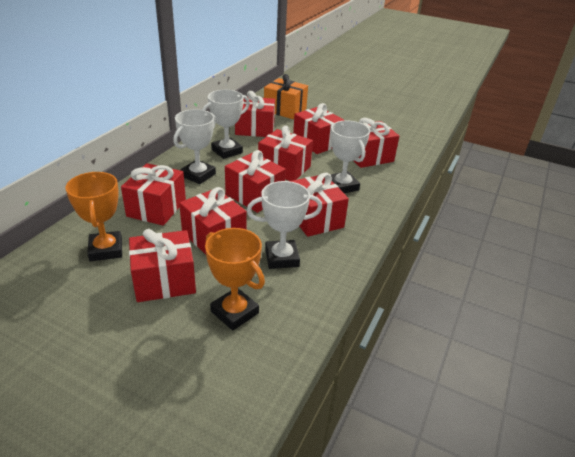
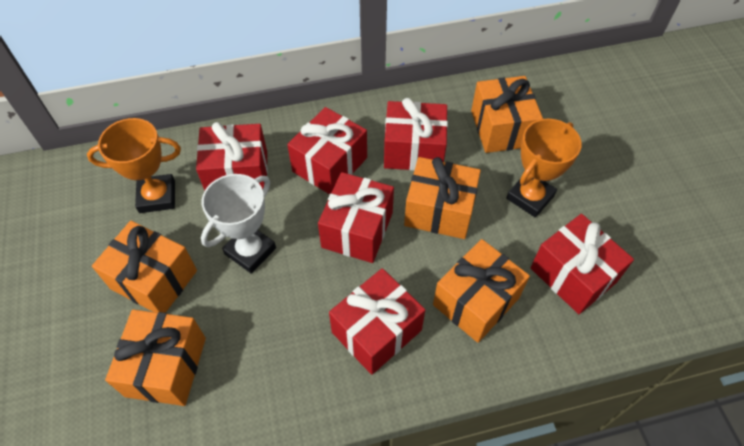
orange gift: 1 -> 5
red gift: 9 -> 6
white trophy: 4 -> 1

